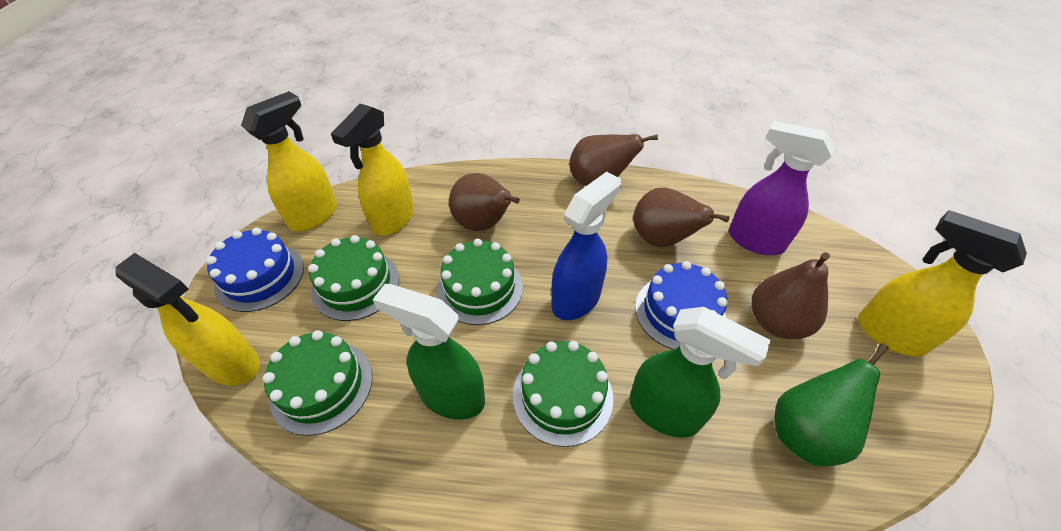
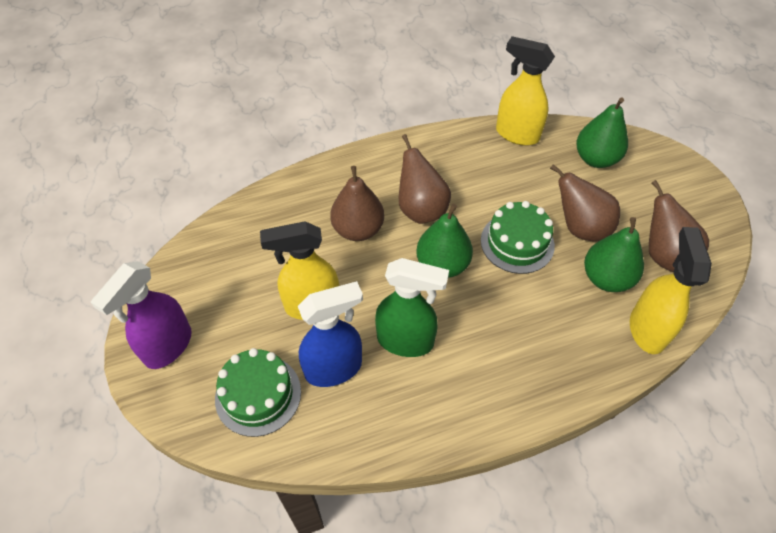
blue cake: 2 -> 0
green cake: 4 -> 2
green pear: 1 -> 3
green spray bottle: 2 -> 1
yellow spray bottle: 4 -> 3

